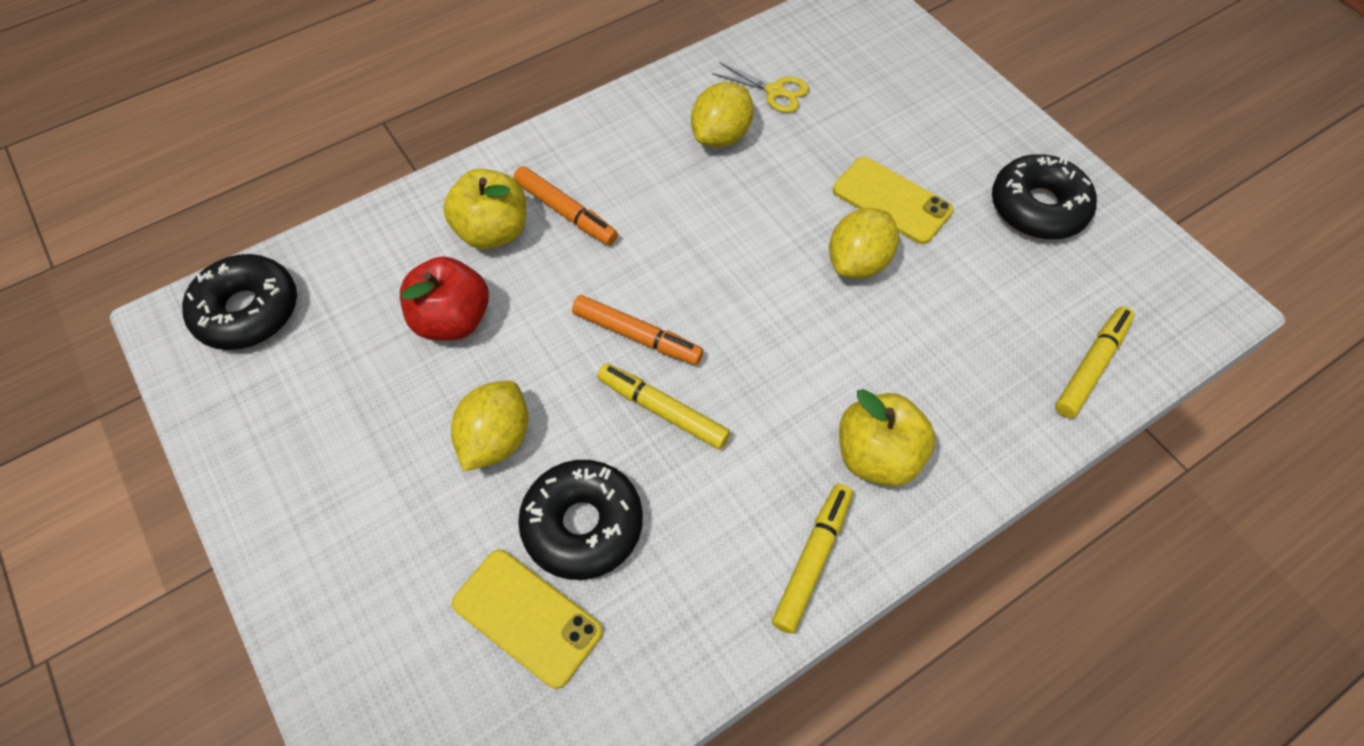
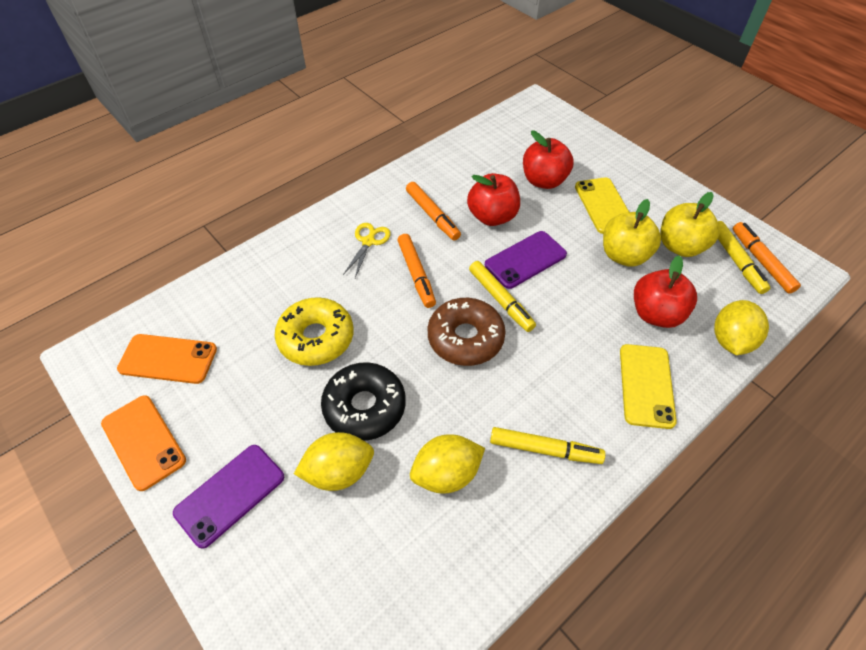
black donut: 3 -> 1
brown donut: 0 -> 1
orange marker: 2 -> 3
orange phone: 0 -> 2
purple phone: 0 -> 2
red apple: 1 -> 3
yellow donut: 0 -> 1

